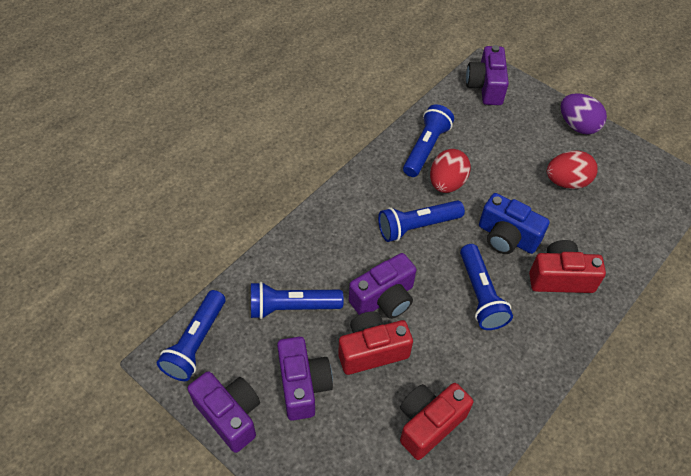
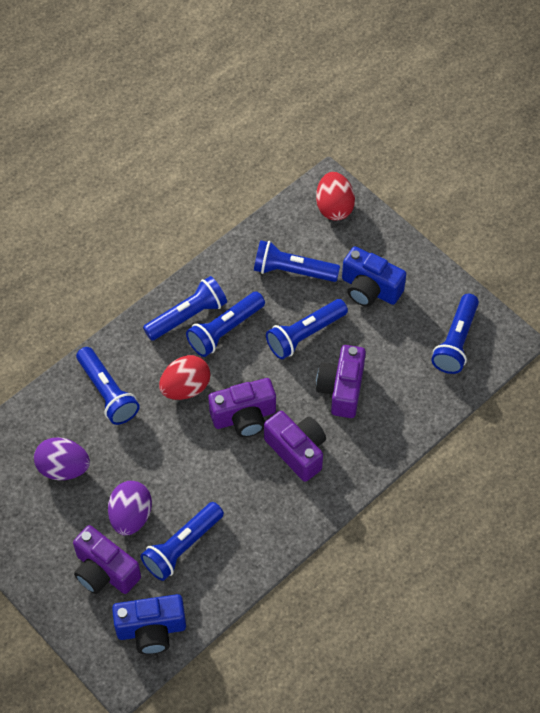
blue camera: 1 -> 2
blue flashlight: 5 -> 7
purple egg: 1 -> 2
red camera: 3 -> 0

